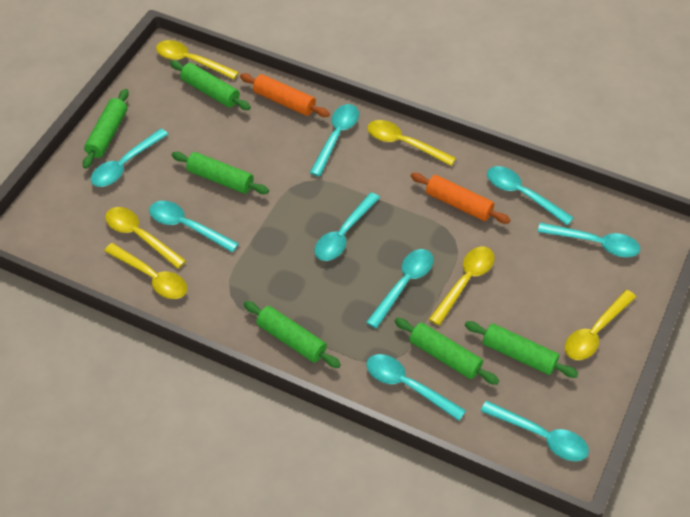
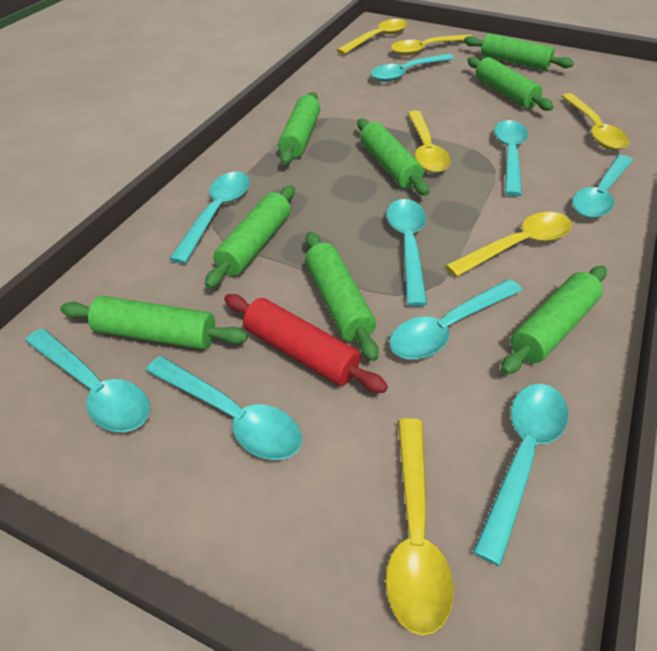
green rolling pin: 6 -> 8
orange rolling pin: 2 -> 0
red rolling pin: 0 -> 1

